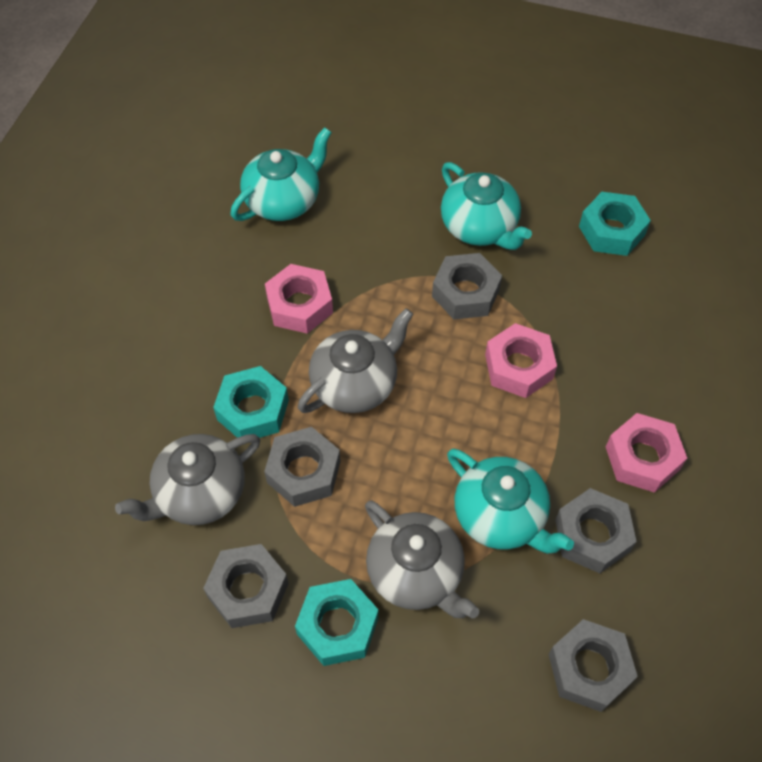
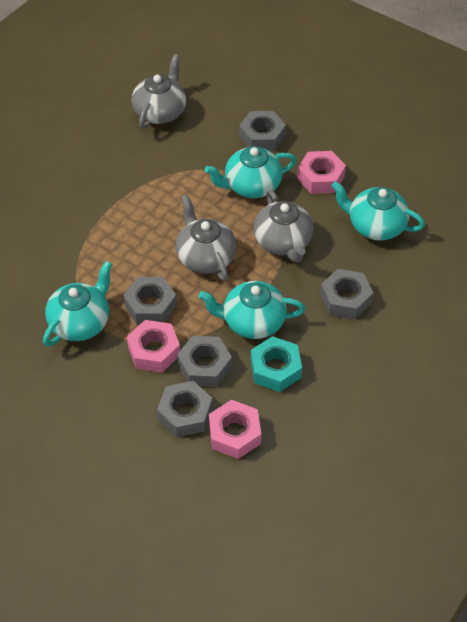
turquoise nut: 3 -> 1
turquoise teapot: 3 -> 4

